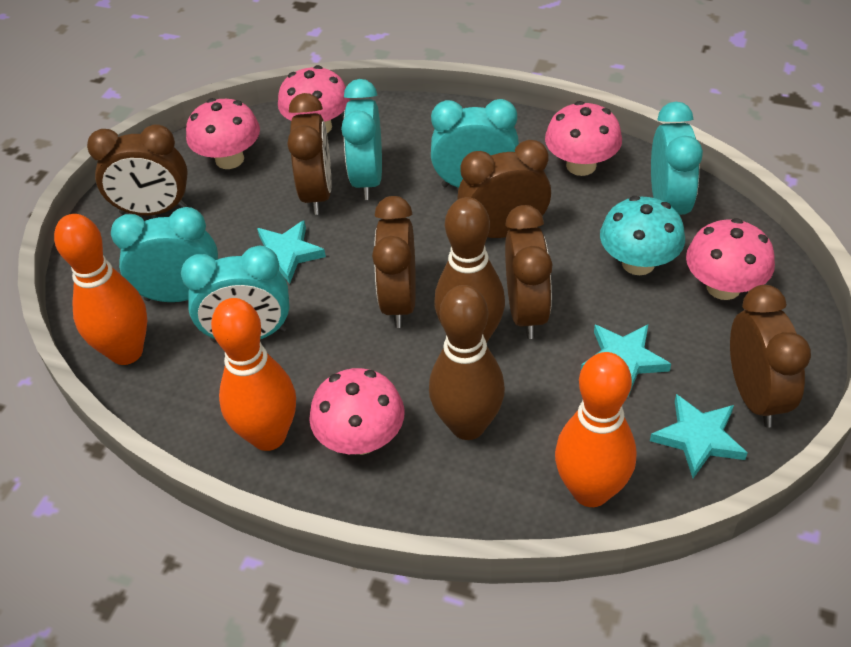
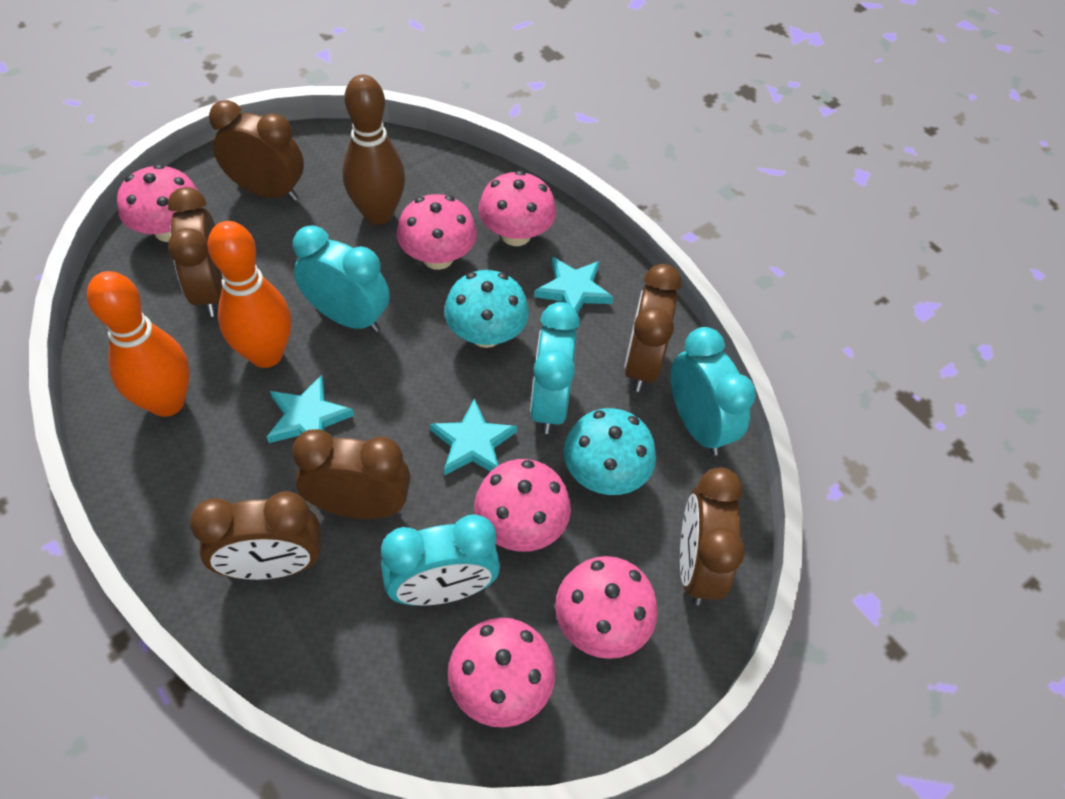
brown bowling pin: 2 -> 1
orange bowling pin: 3 -> 2
pink mushroom: 5 -> 6
turquoise clock: 5 -> 4
turquoise mushroom: 1 -> 2

